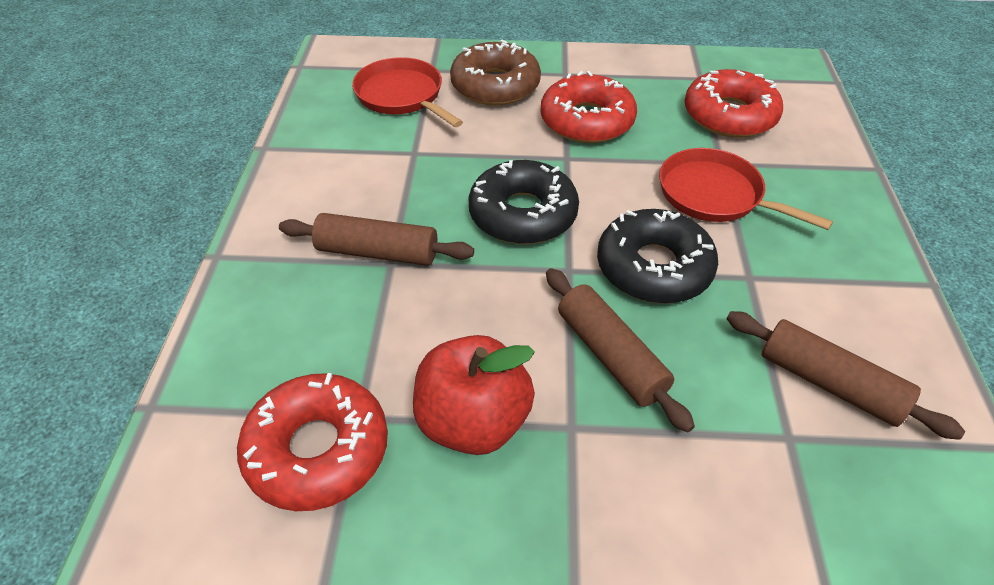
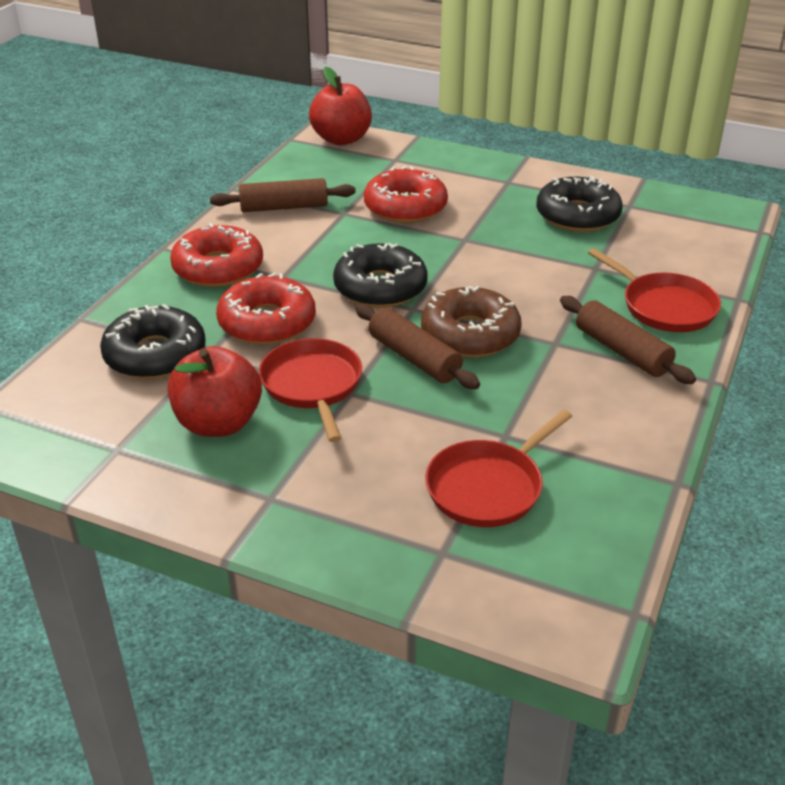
black donut: 2 -> 3
red apple: 1 -> 2
red pan: 2 -> 3

